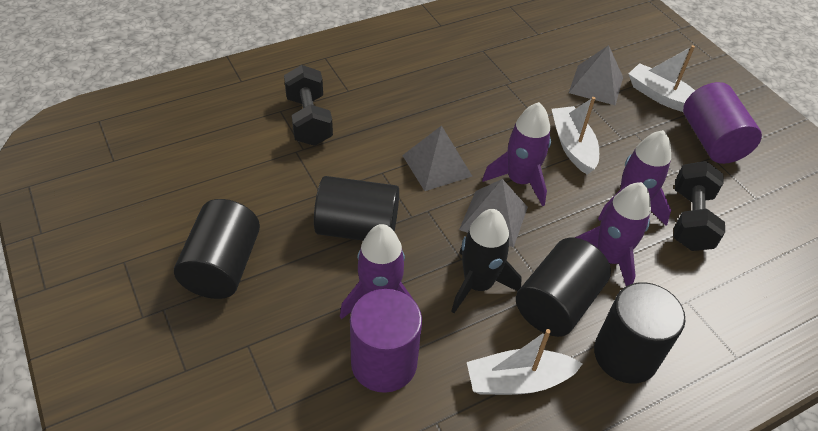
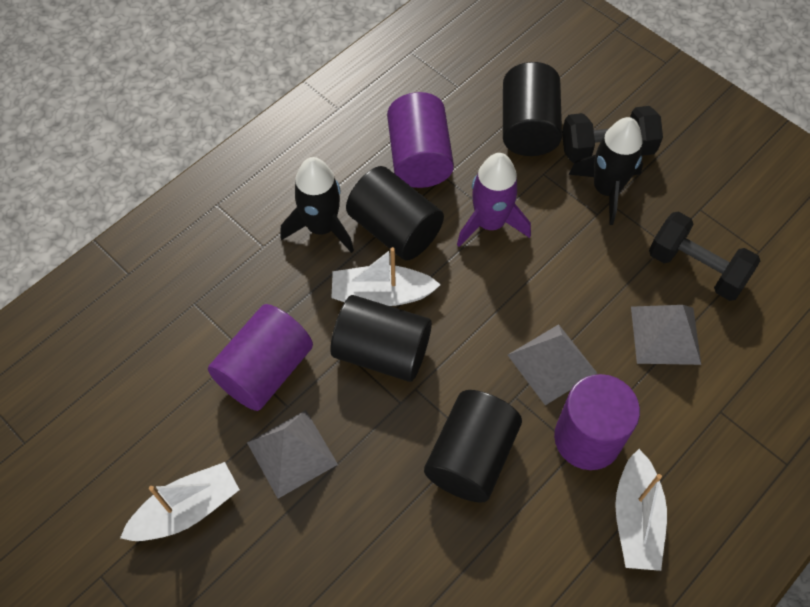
black rocket: 1 -> 2
purple cylinder: 2 -> 3
purple rocket: 4 -> 1

